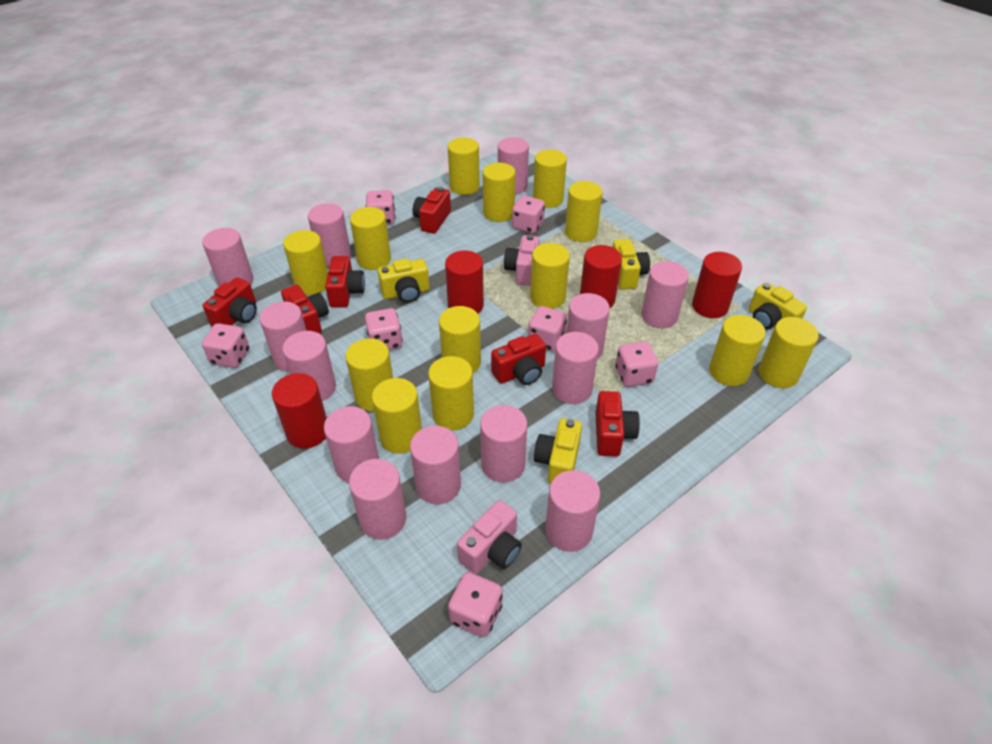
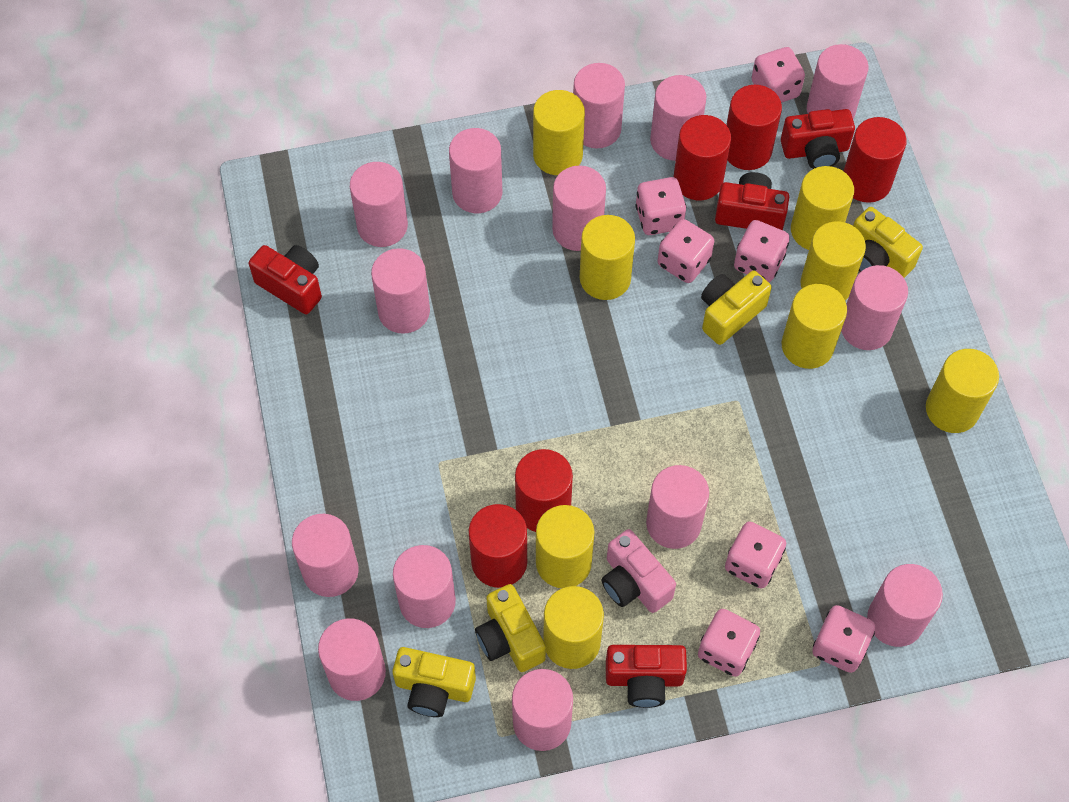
pink camera: 2 -> 1
pink cylinder: 13 -> 14
red camera: 6 -> 4
red cylinder: 4 -> 5
yellow cylinder: 13 -> 8

